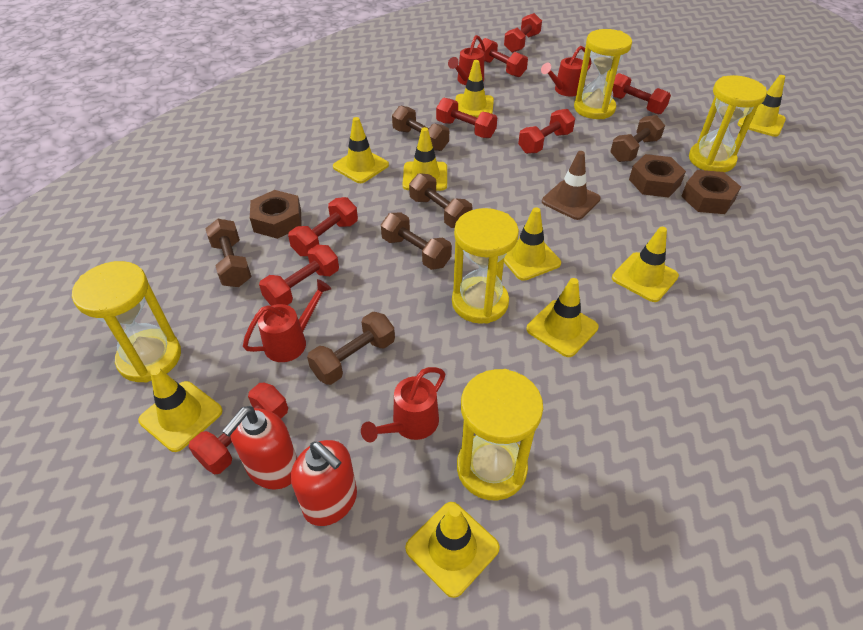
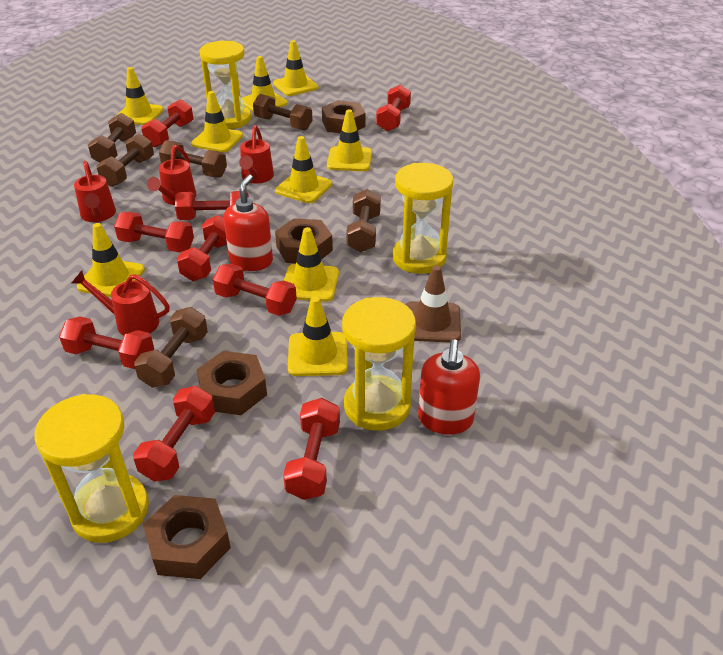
brown nut: 3 -> 4
red dumbbell: 8 -> 9
yellow hourglass: 5 -> 4

